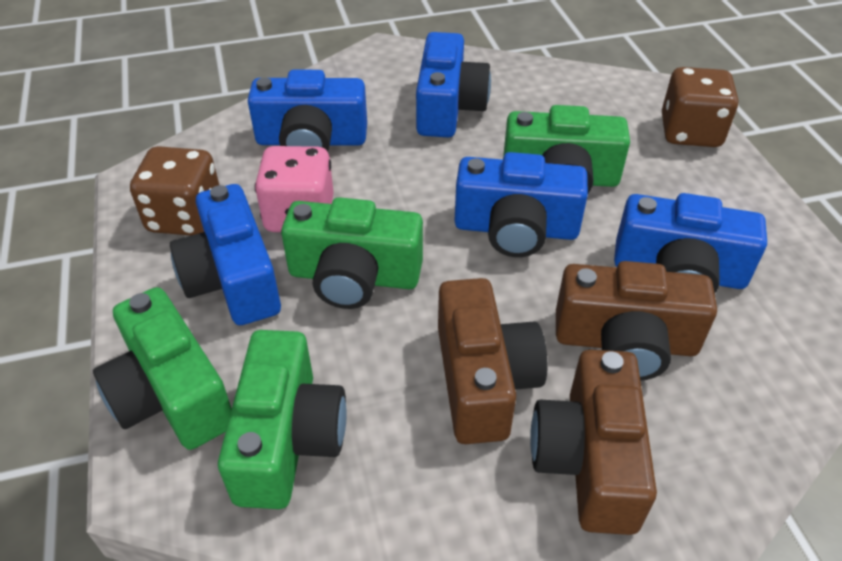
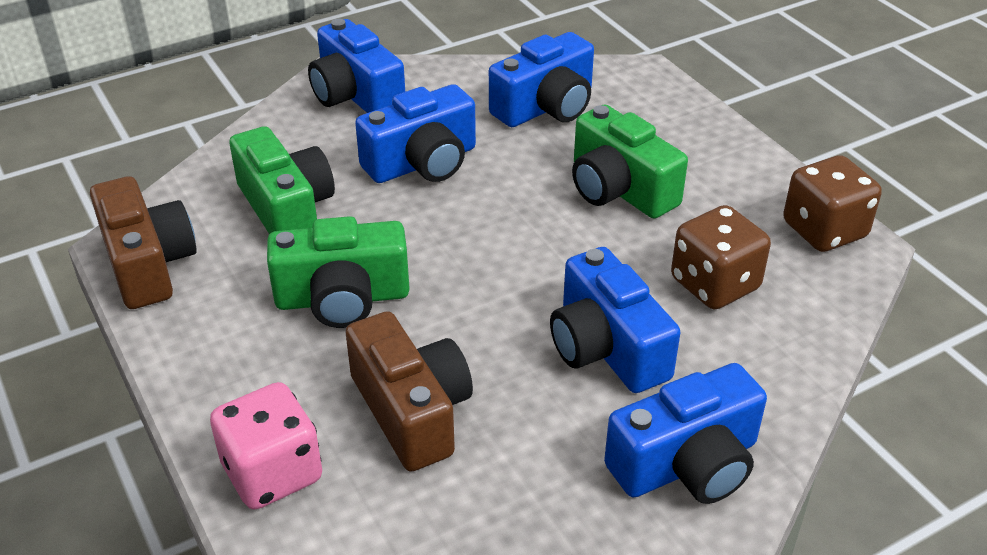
brown camera: 3 -> 2
green camera: 4 -> 3

